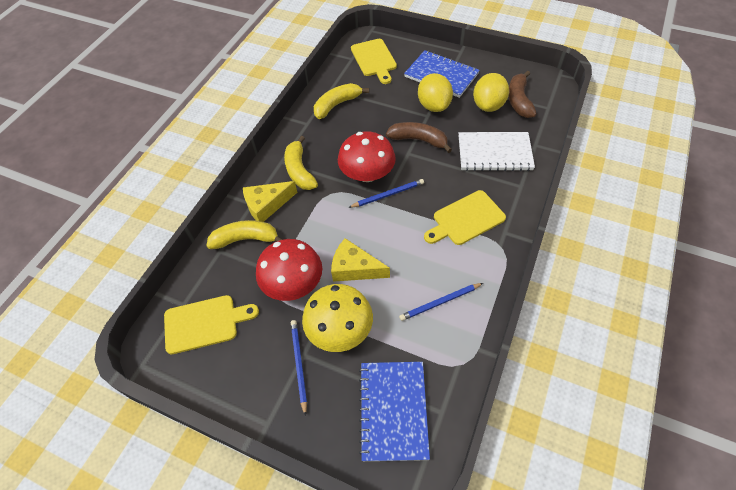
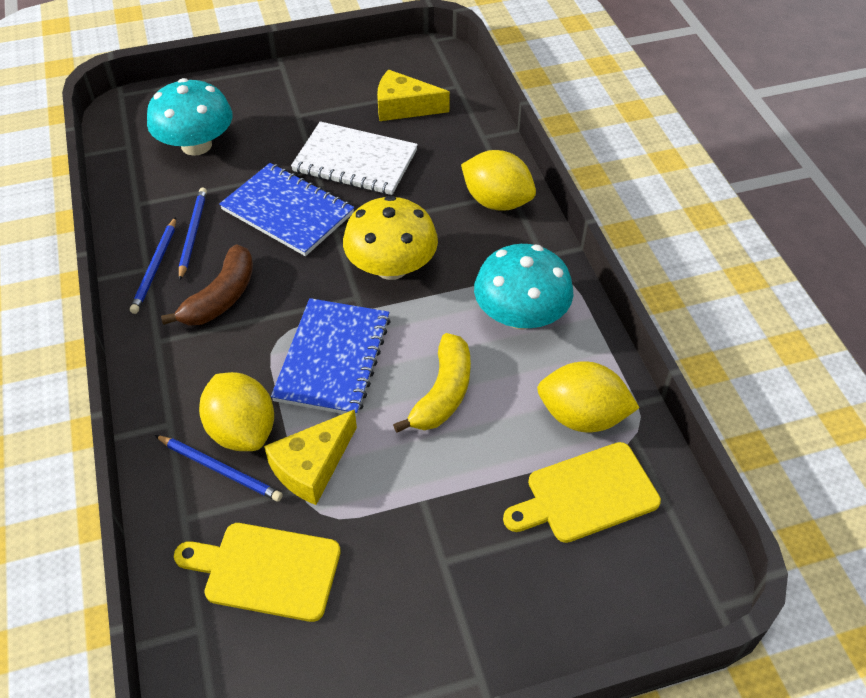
brown banana: 2 -> 1
red mushroom: 2 -> 0
turquoise mushroom: 0 -> 2
yellow banana: 3 -> 1
yellow cutting board: 3 -> 2
yellow lemon: 2 -> 3

